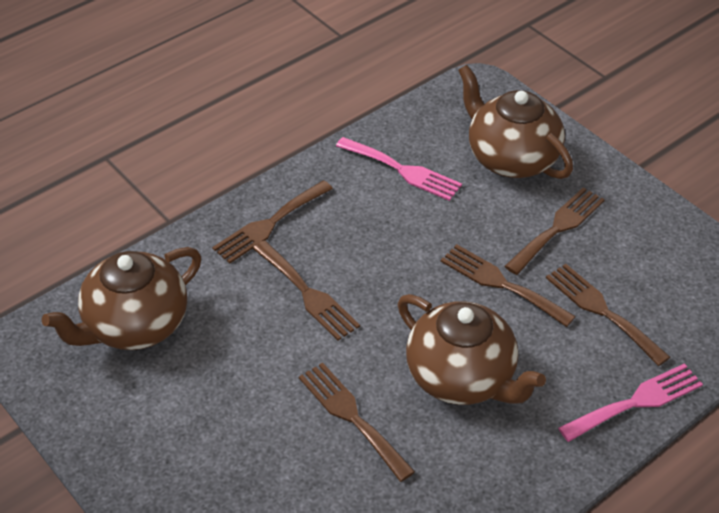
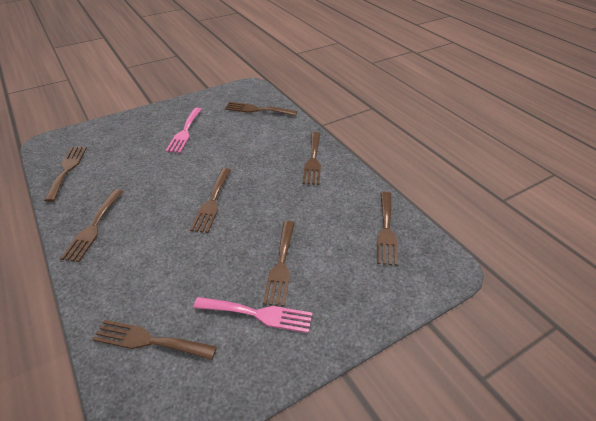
brown fork: 6 -> 8
brown teapot: 3 -> 0

